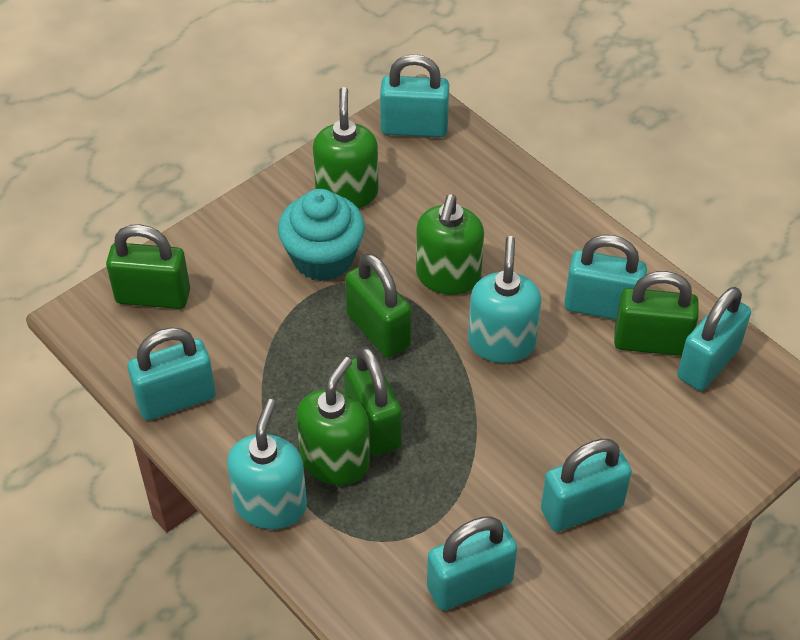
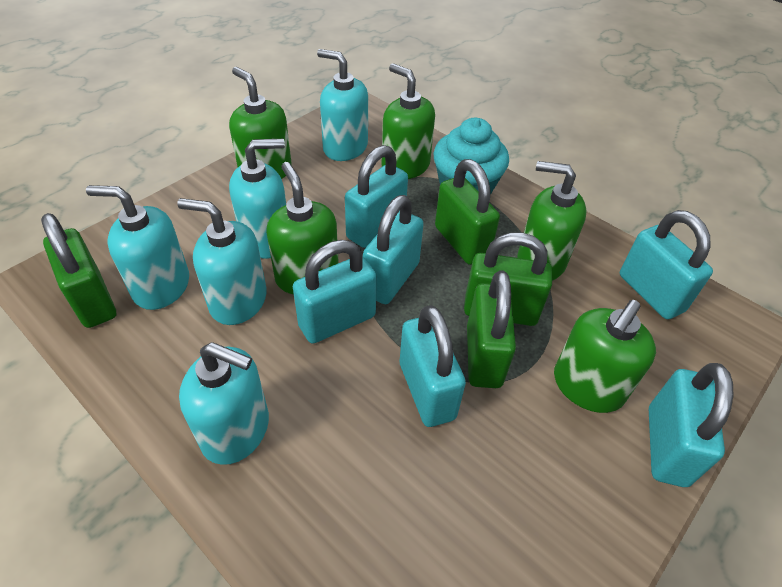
green soap dispenser: 3 -> 5
turquoise soap dispenser: 2 -> 5

